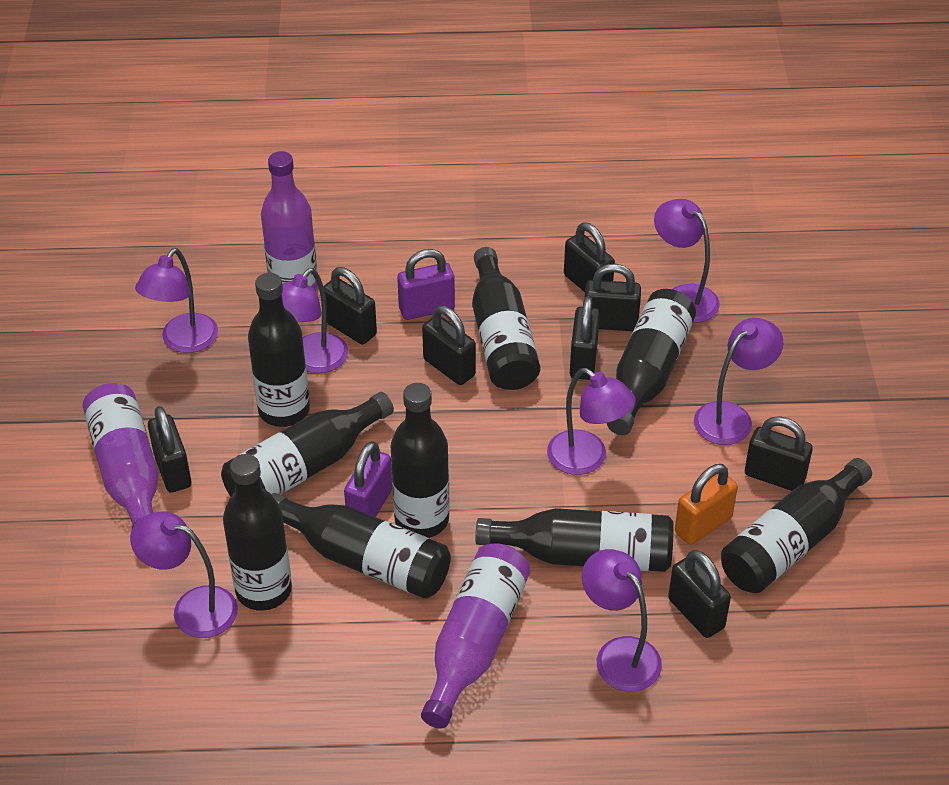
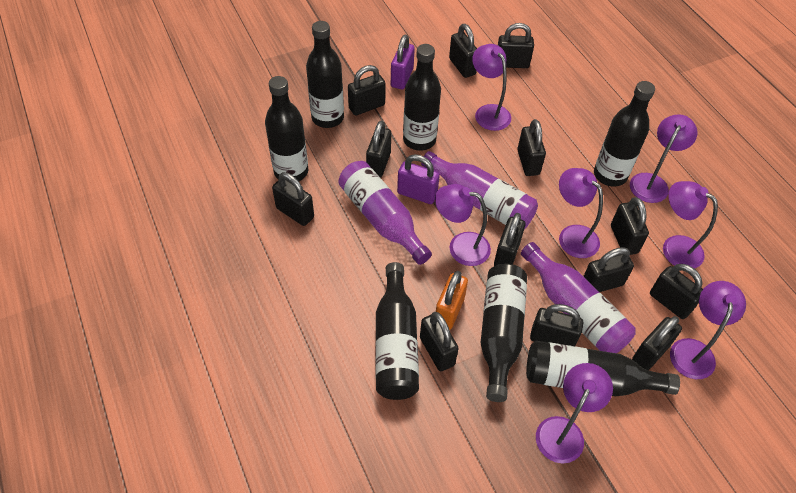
black bottle: 9 -> 7
black padlock: 8 -> 13

